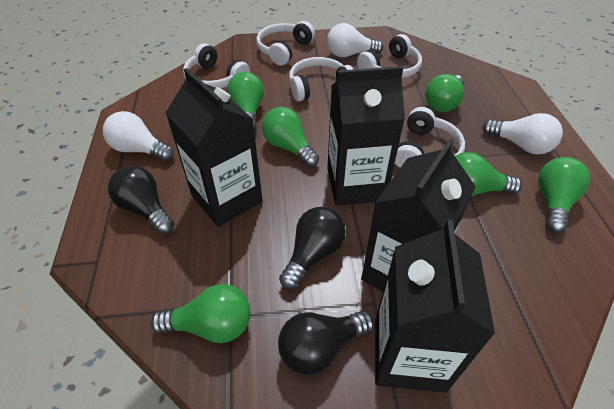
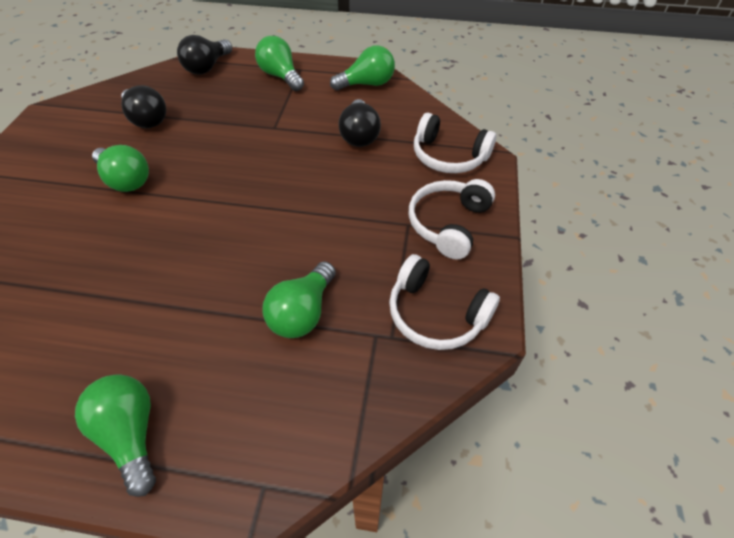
black carton: 4 -> 0
green light bulb: 6 -> 5
white headphones: 5 -> 3
white light bulb: 3 -> 0

